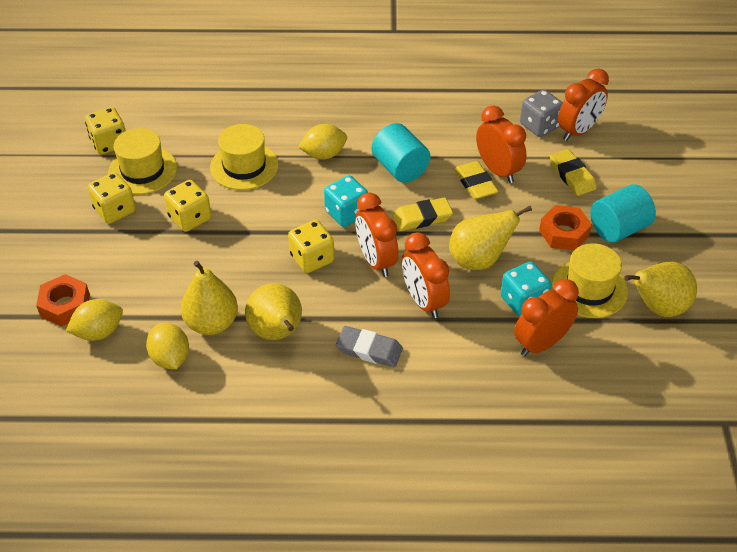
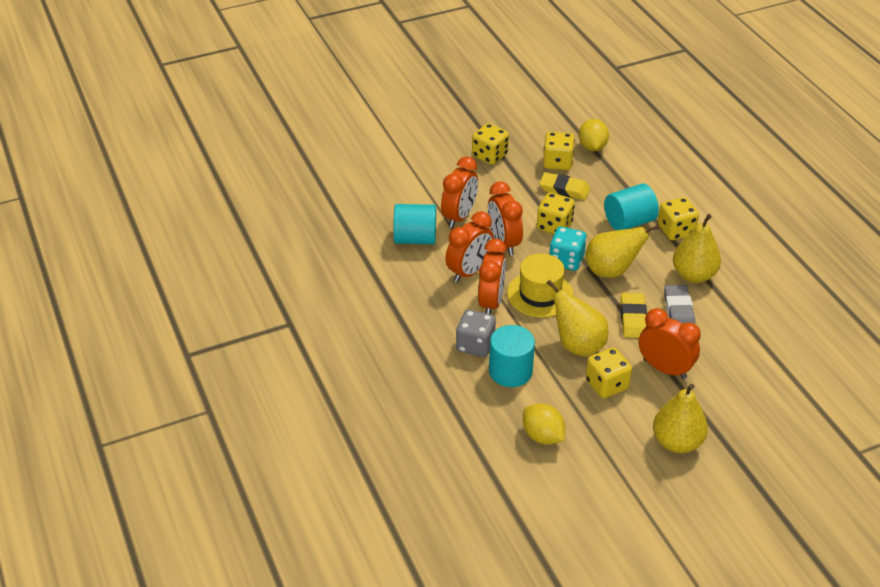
orange nut: 2 -> 0
turquoise cylinder: 2 -> 3
turquoise dice: 2 -> 1
yellow dice: 4 -> 5
yellow eraser: 3 -> 2
yellow hat: 3 -> 1
yellow lemon: 3 -> 2

